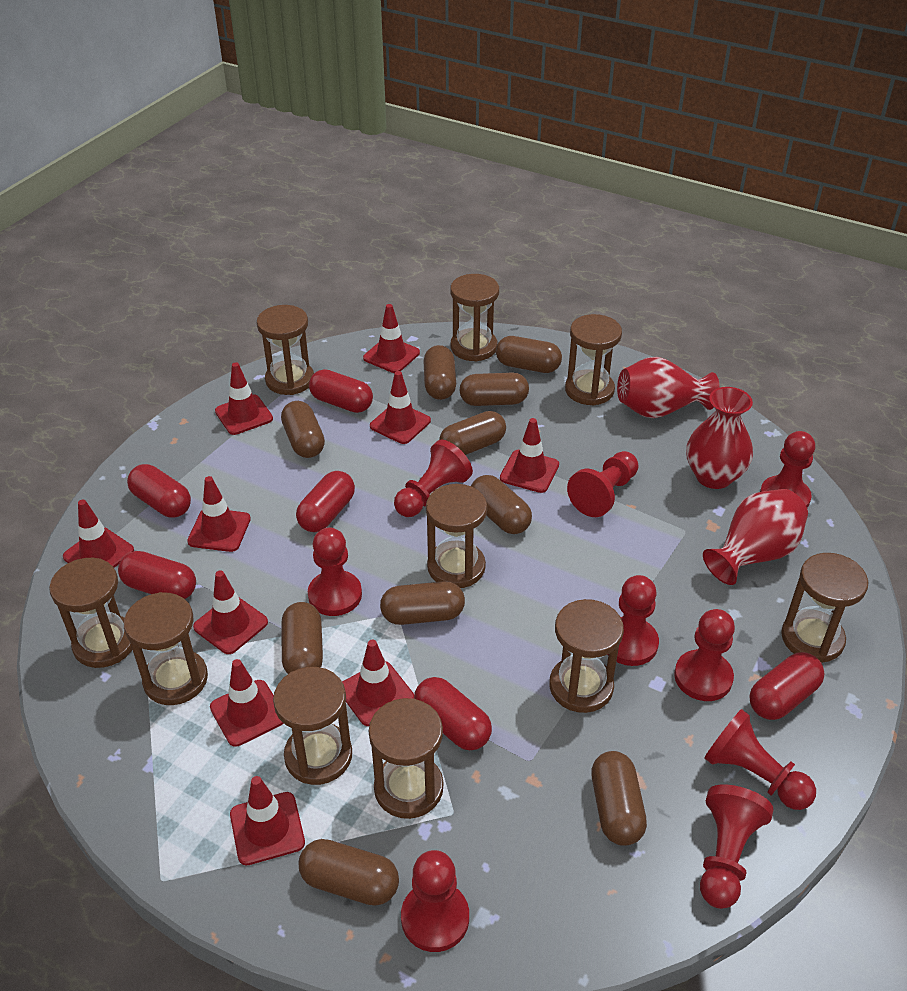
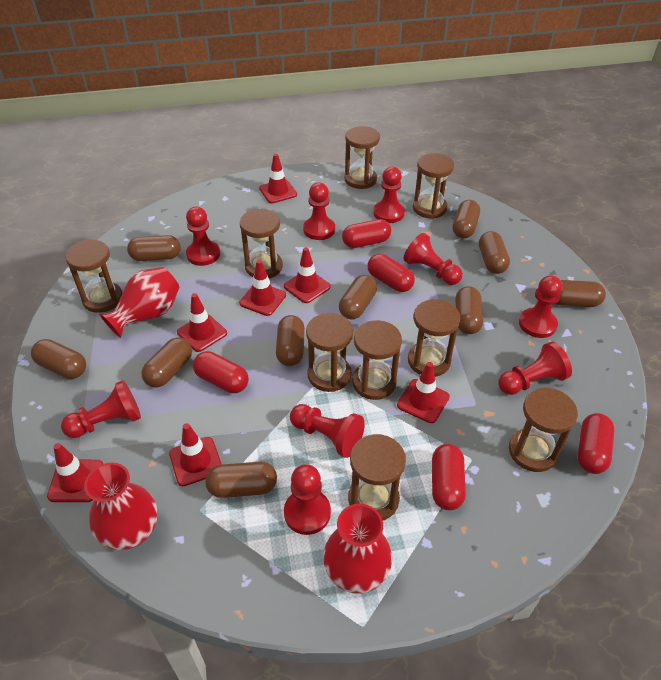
brown hourglass: 10 -> 9
red capsule: 6 -> 5
red traffic cone: 10 -> 7

